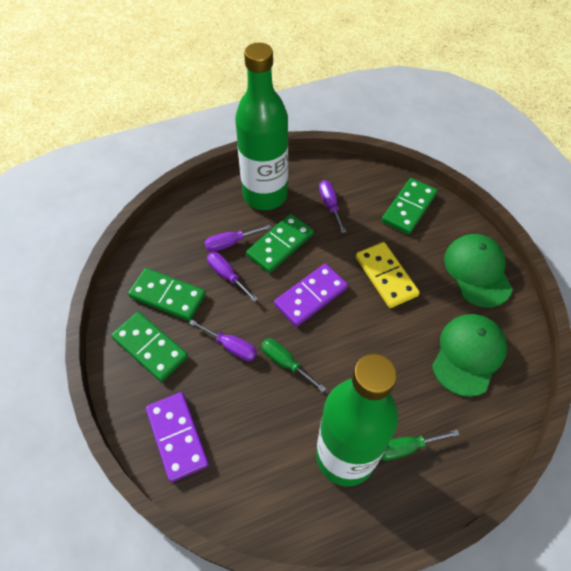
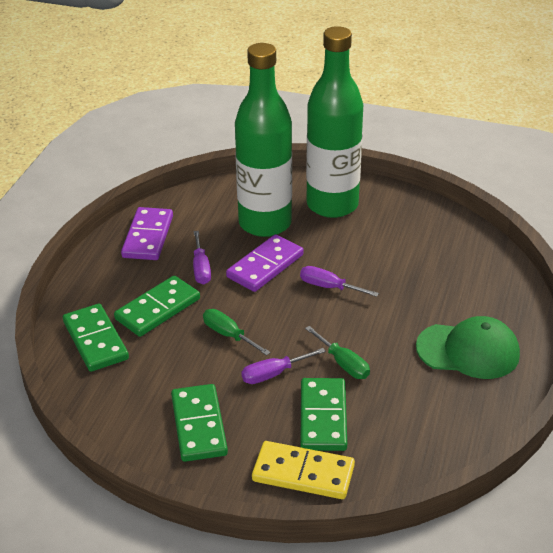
green cap: 2 -> 1
purple screwdriver: 4 -> 3

